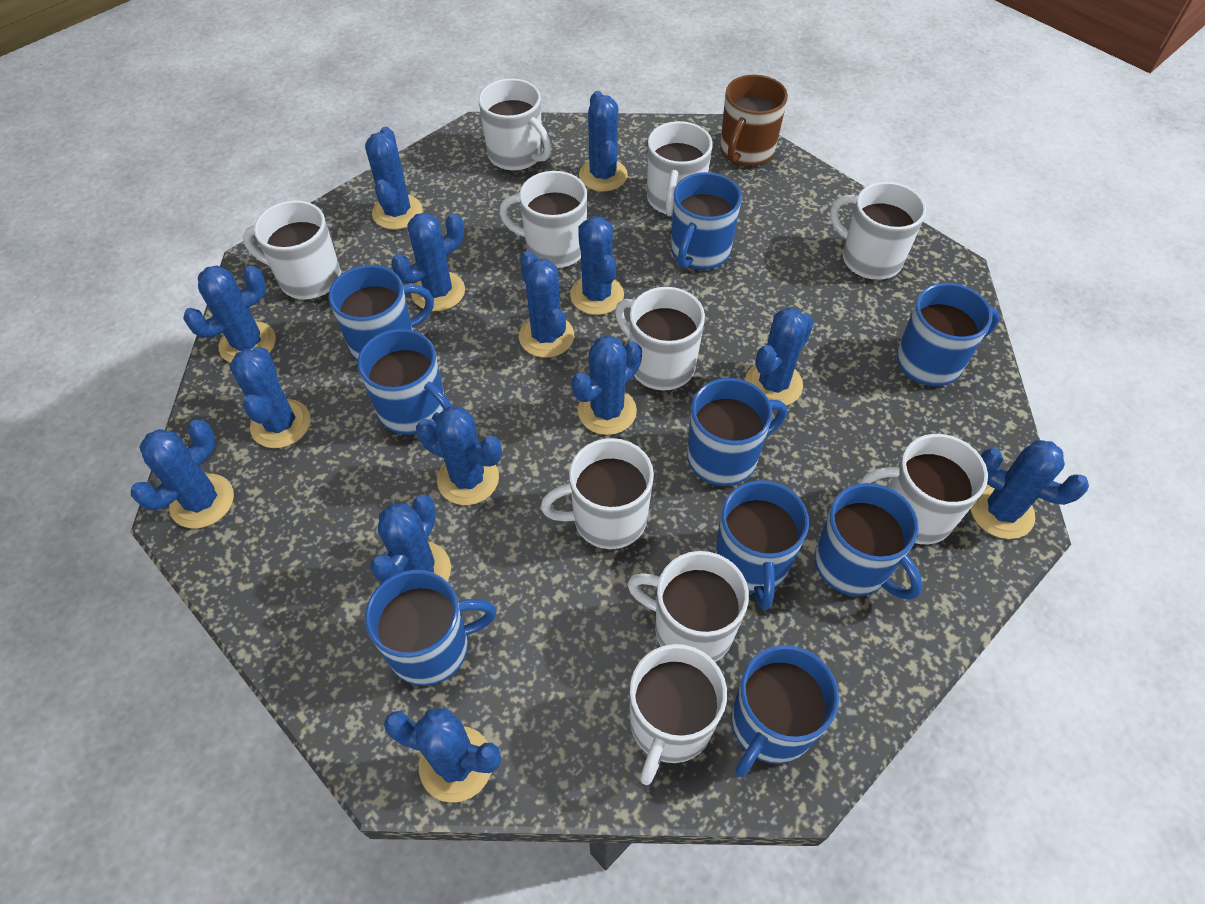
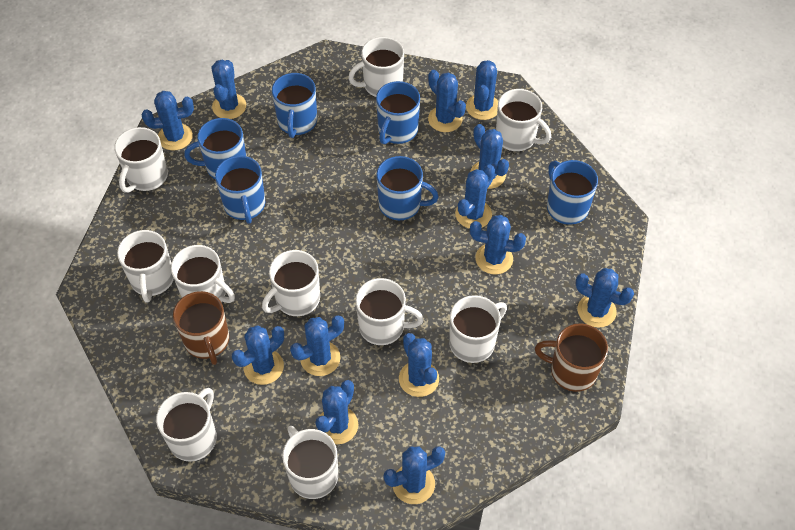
blue cactus: 14 -> 13
blue mug: 9 -> 6
brown mug: 1 -> 2

